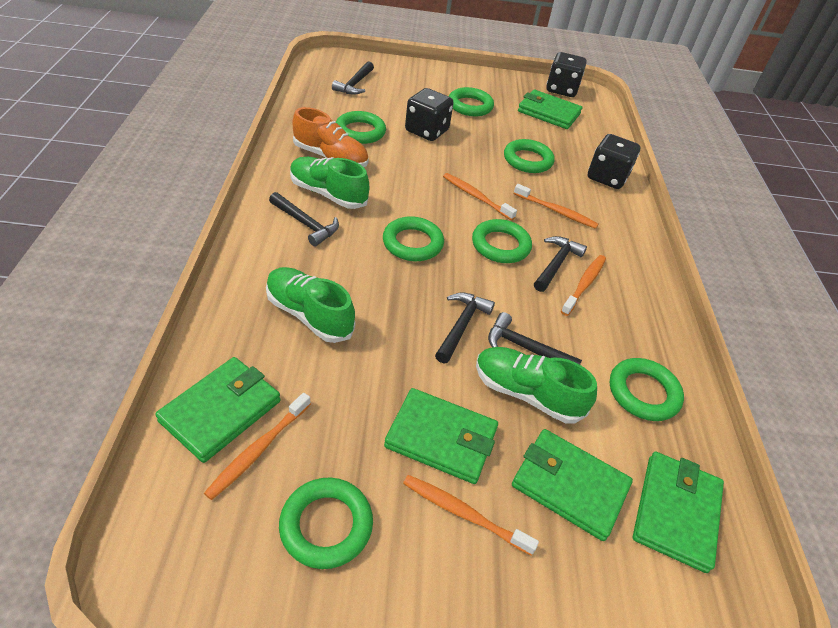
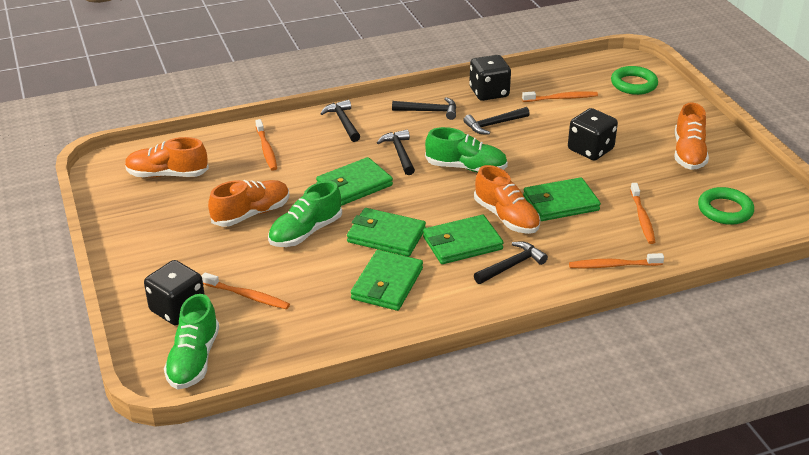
green ring: 7 -> 2
orange shoe: 1 -> 4

